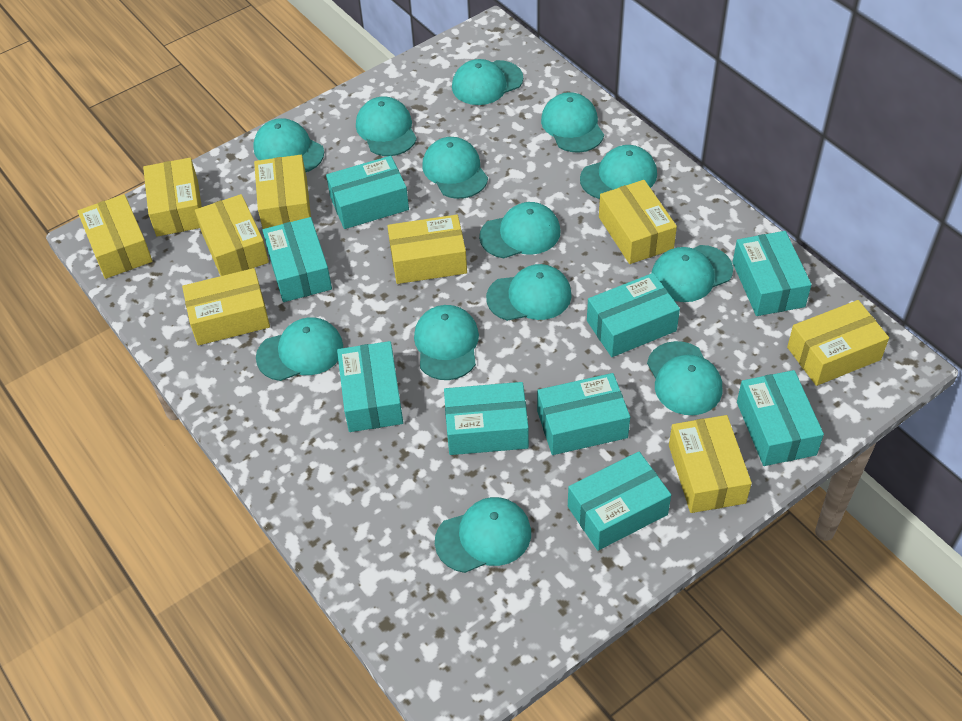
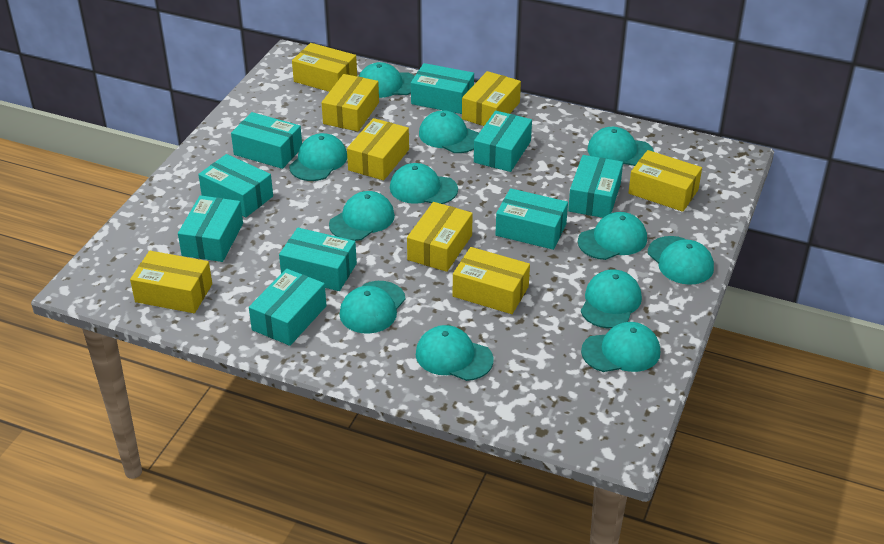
turquoise cap: 13 -> 12
yellow box: 9 -> 8

